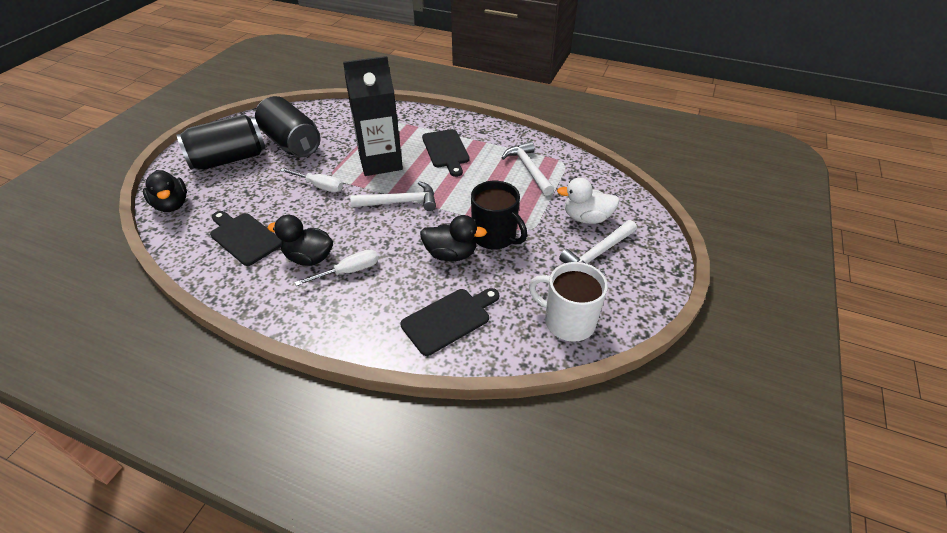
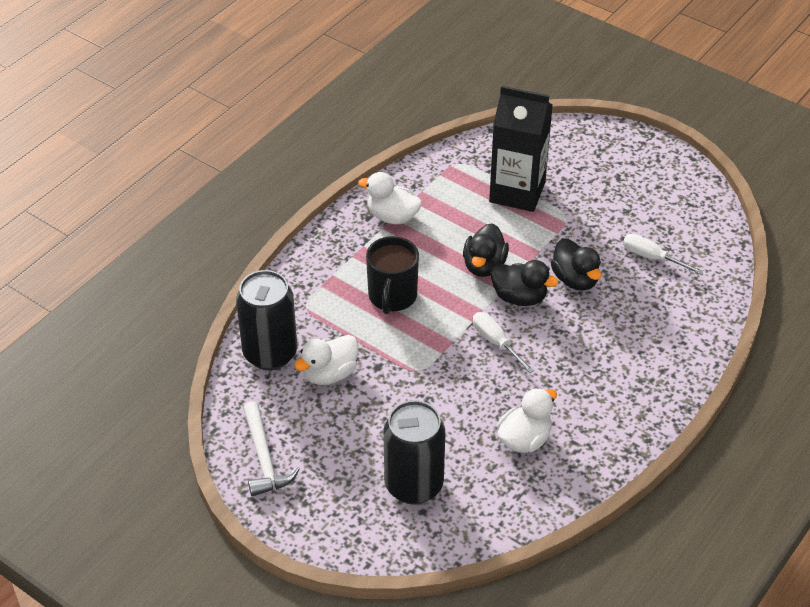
black cutting board: 3 -> 0
white duck: 1 -> 3
white hammer: 3 -> 1
white mug: 1 -> 0

